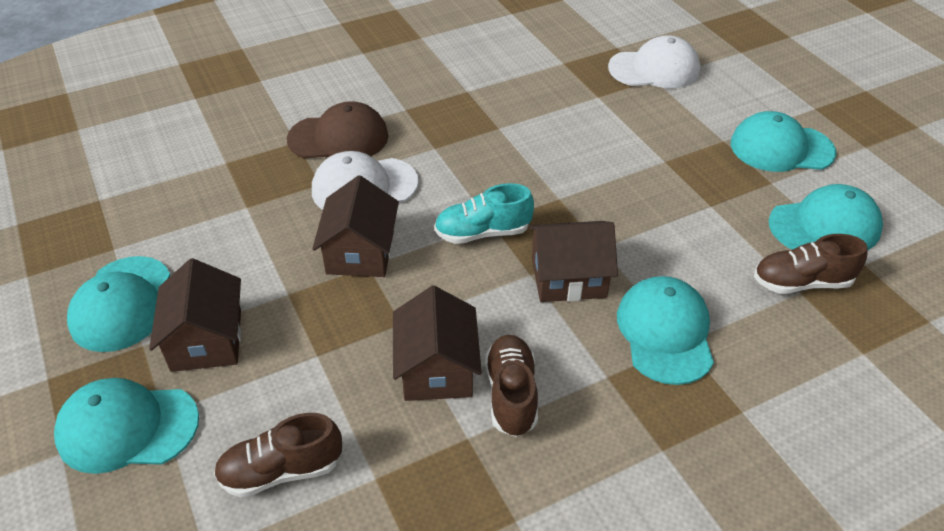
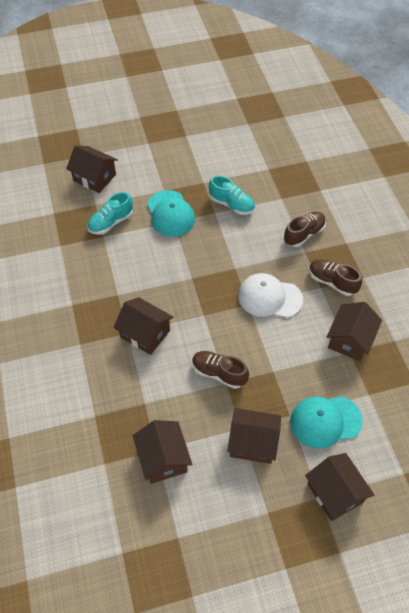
brown cap: 1 -> 0
brown house: 4 -> 6
turquoise cap: 5 -> 2
turquoise shoe: 1 -> 2
white cap: 2 -> 1

